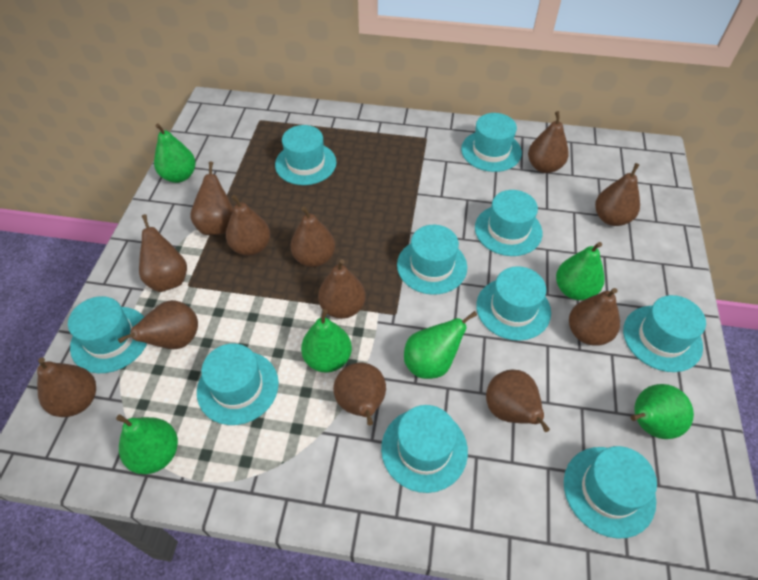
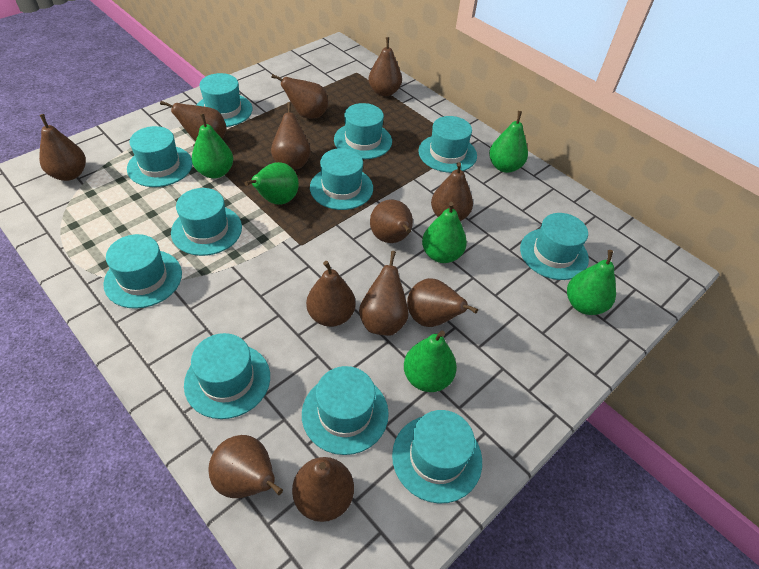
turquoise hat: 10 -> 11

